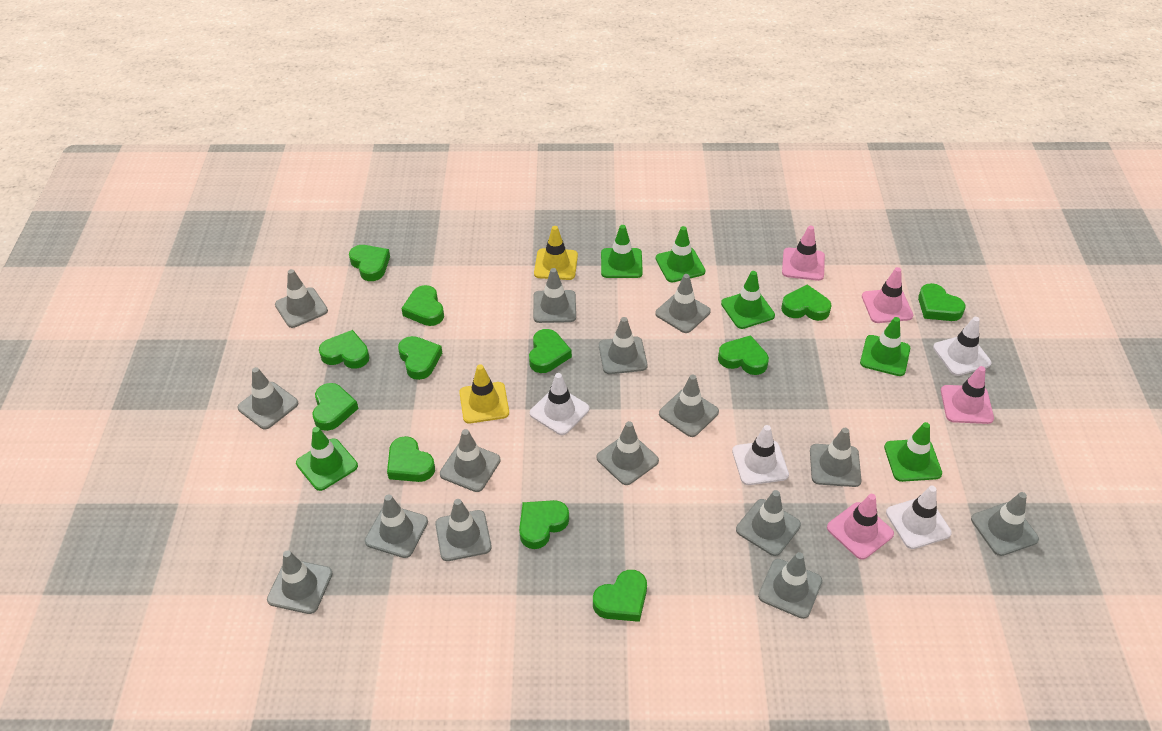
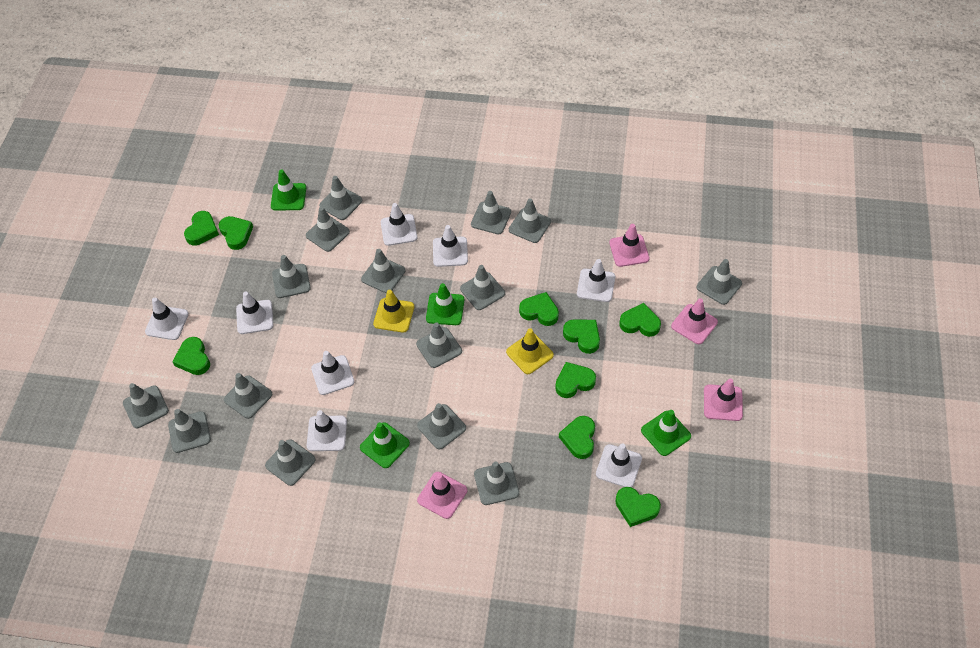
green heart: 12 -> 9
green traffic cone: 6 -> 4
white traffic cone: 4 -> 8

